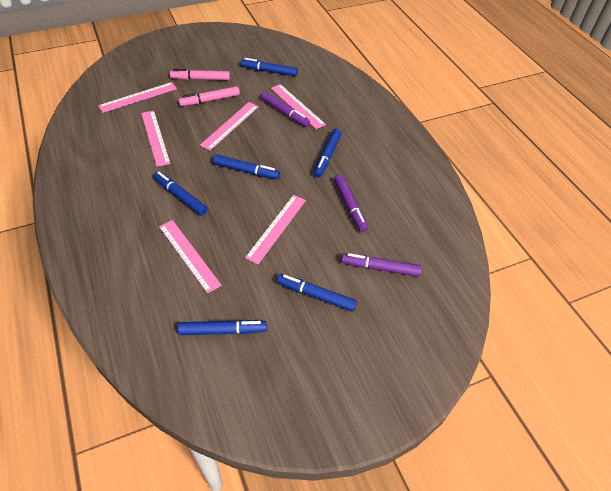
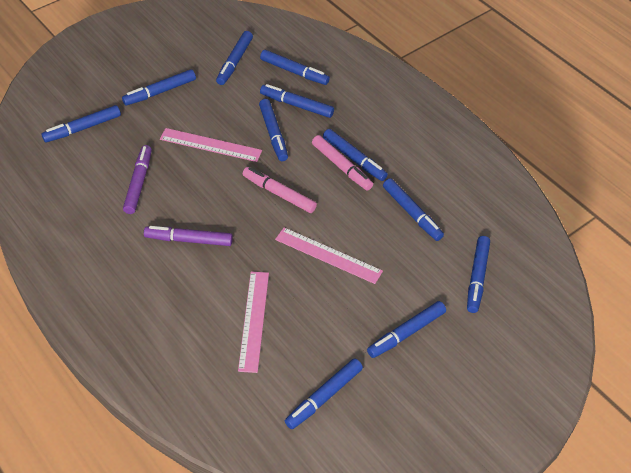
blue marker: 6 -> 11
pink ruler: 6 -> 3
purple marker: 3 -> 2

